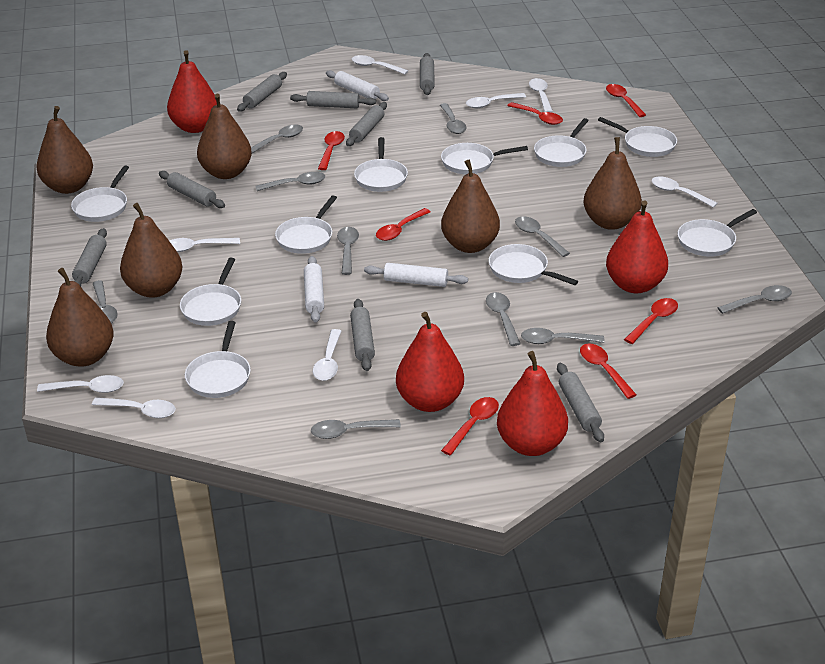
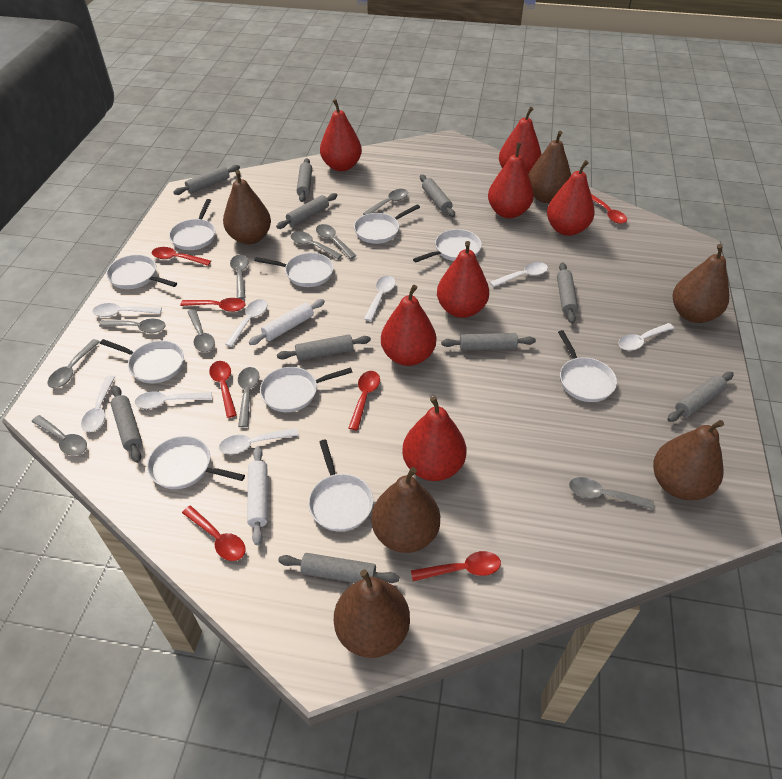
grey rolling pin: 8 -> 10
red pear: 4 -> 7
white rolling pin: 3 -> 2

